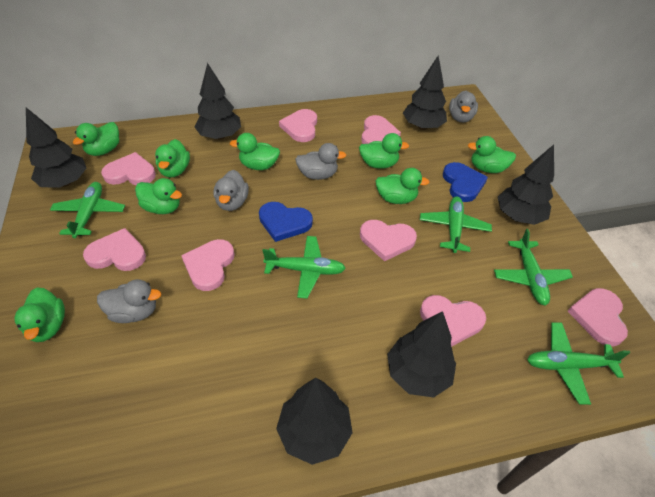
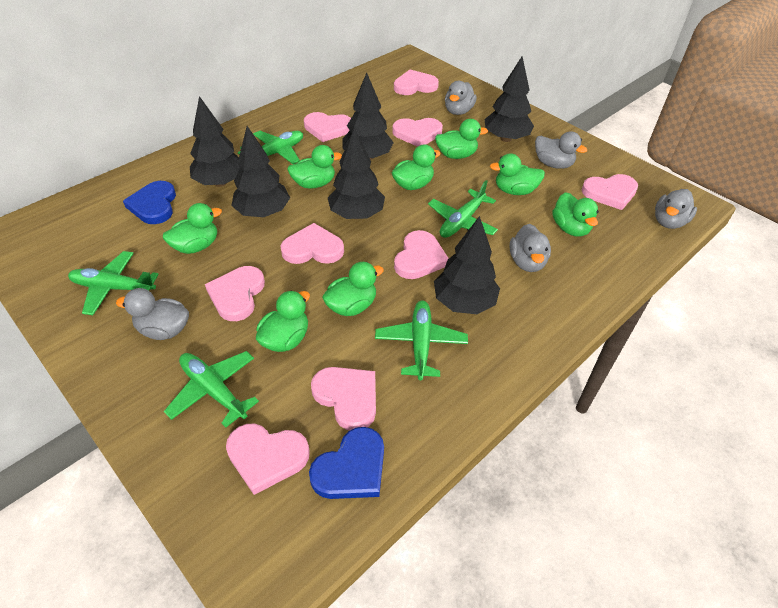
grey duck: 4 -> 5
pink heart: 8 -> 9

